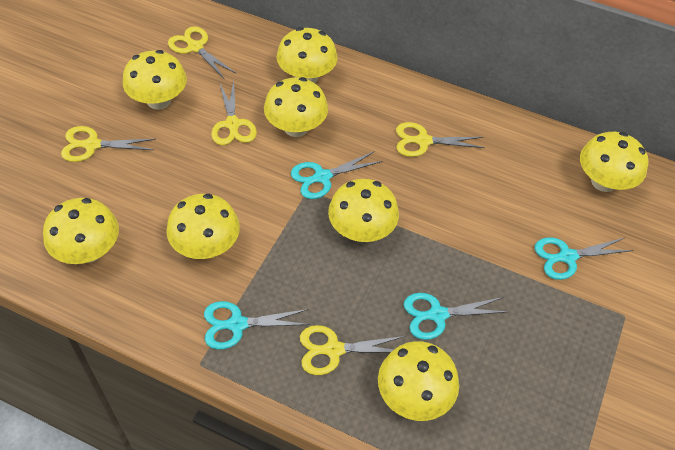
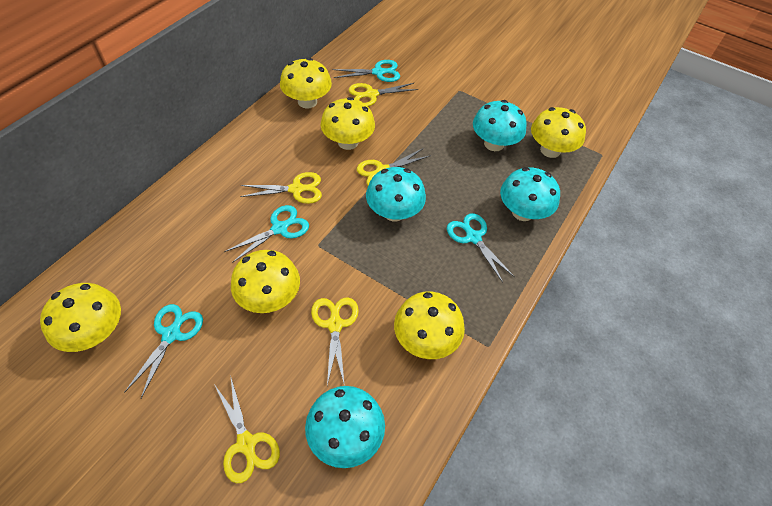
turquoise mushroom: 0 -> 4
yellow mushroom: 8 -> 6

